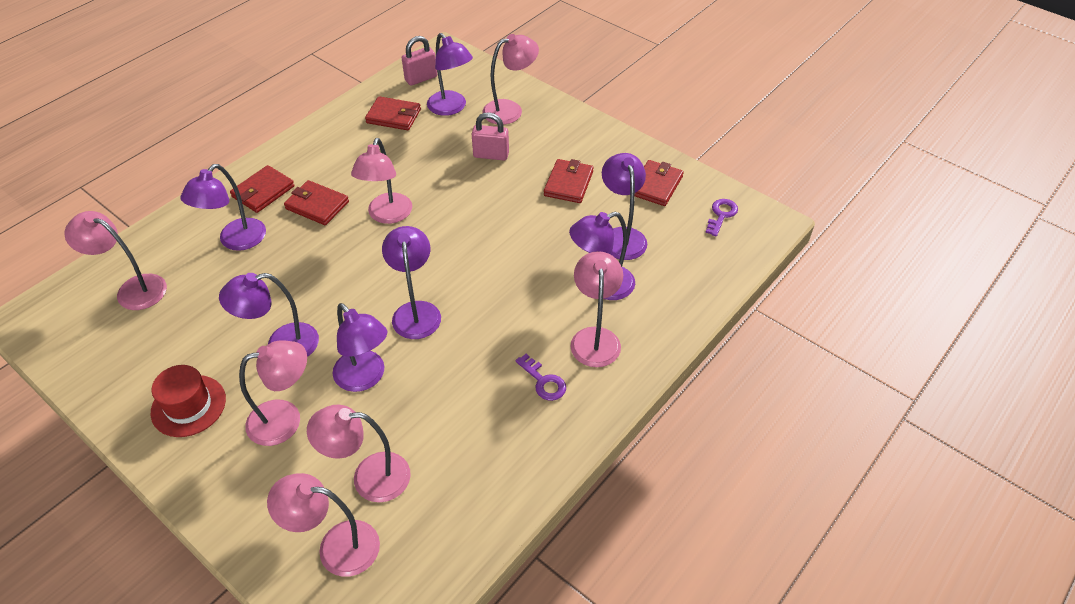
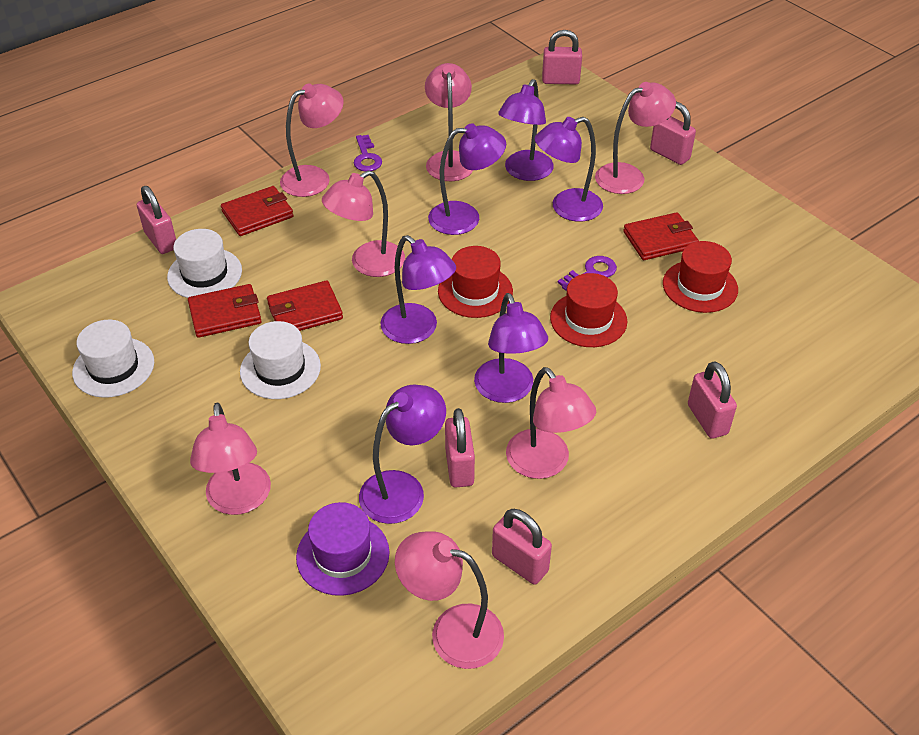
pink padlock: 2 -> 6
purple hat: 0 -> 1
purple lamp: 7 -> 6
red hat: 1 -> 3
red wallet: 5 -> 4
white hat: 0 -> 3

